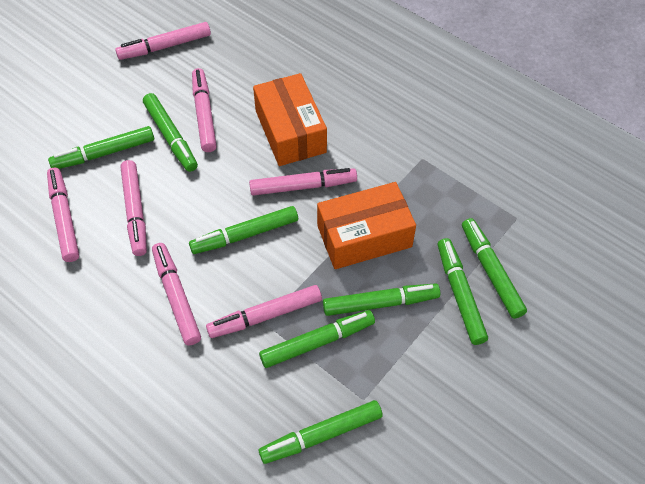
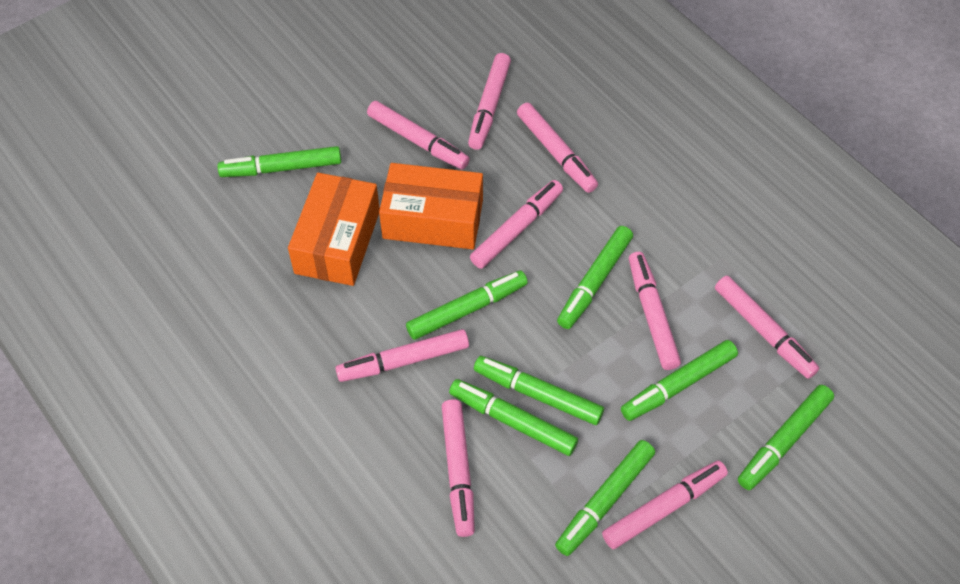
pink marker: 7 -> 9

